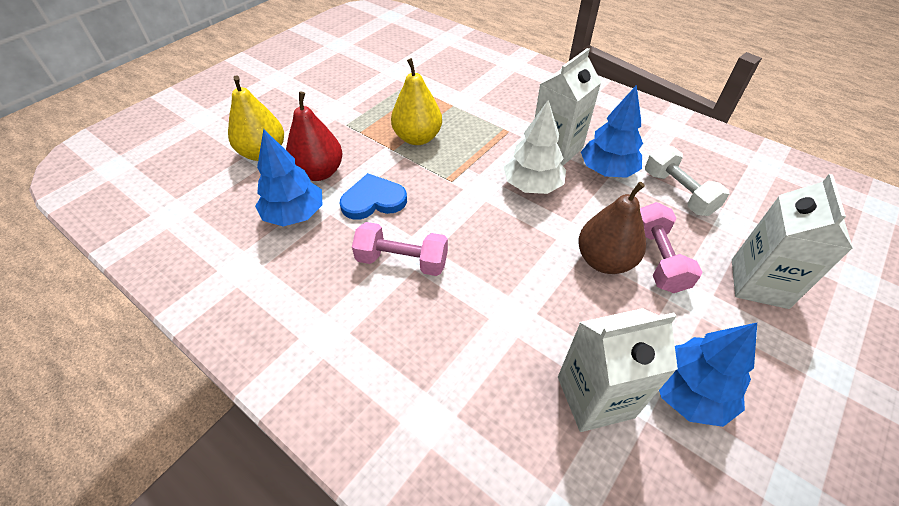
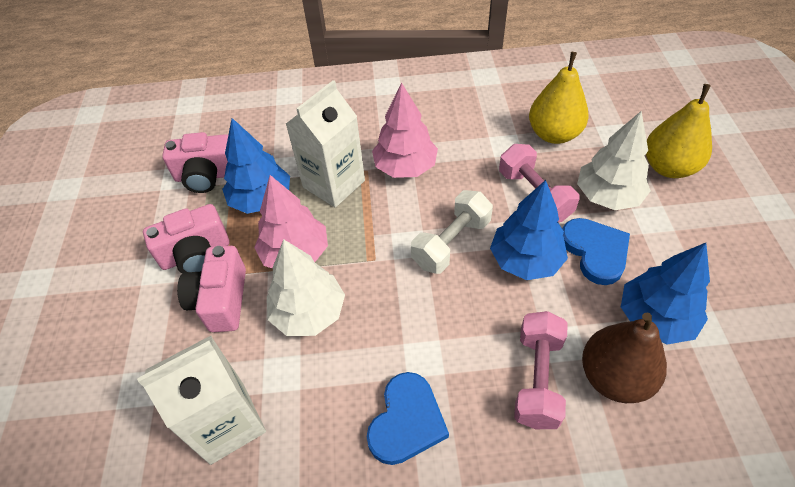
blue heart: 1 -> 2
pink camera: 0 -> 3
pink tree: 0 -> 2
red pear: 1 -> 0
white carton: 3 -> 2
white tree: 1 -> 2

